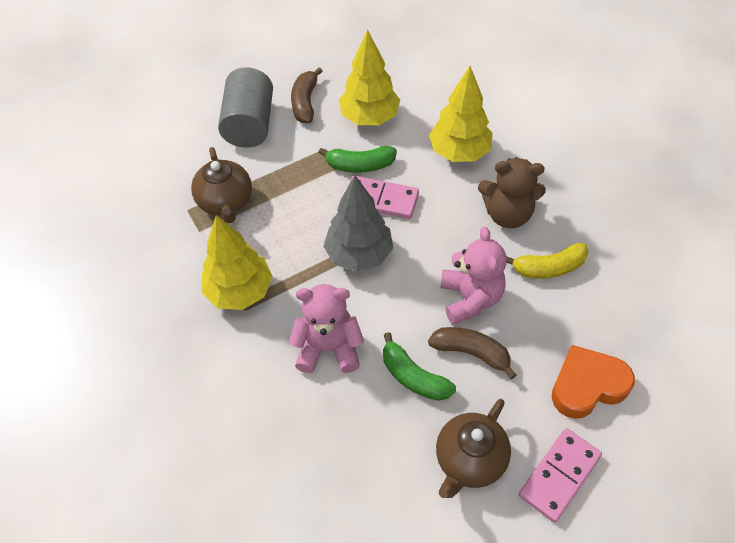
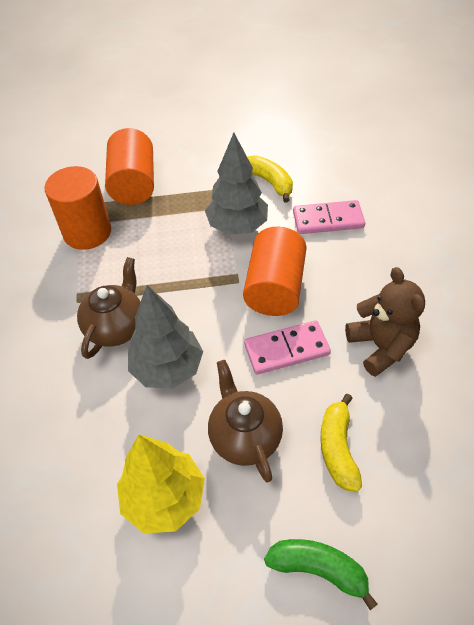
brown banana: 2 -> 0
green banana: 2 -> 1
grey cylinder: 1 -> 0
grey tree: 1 -> 2
orange cylinder: 0 -> 3
orange heart: 1 -> 0
pink teddy bear: 2 -> 0
yellow banana: 1 -> 2
yellow tree: 3 -> 1

